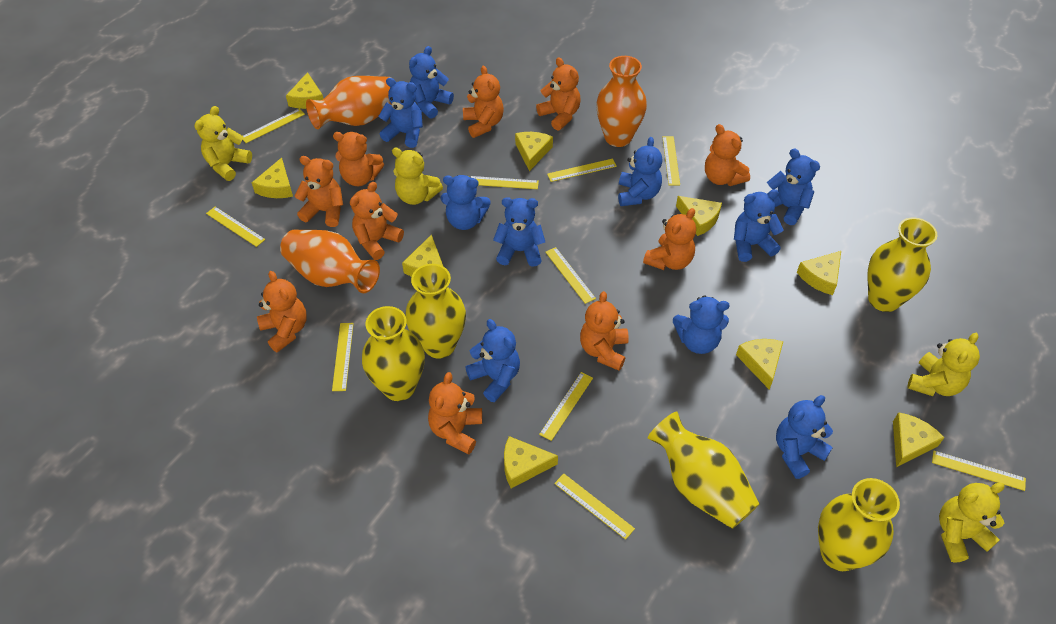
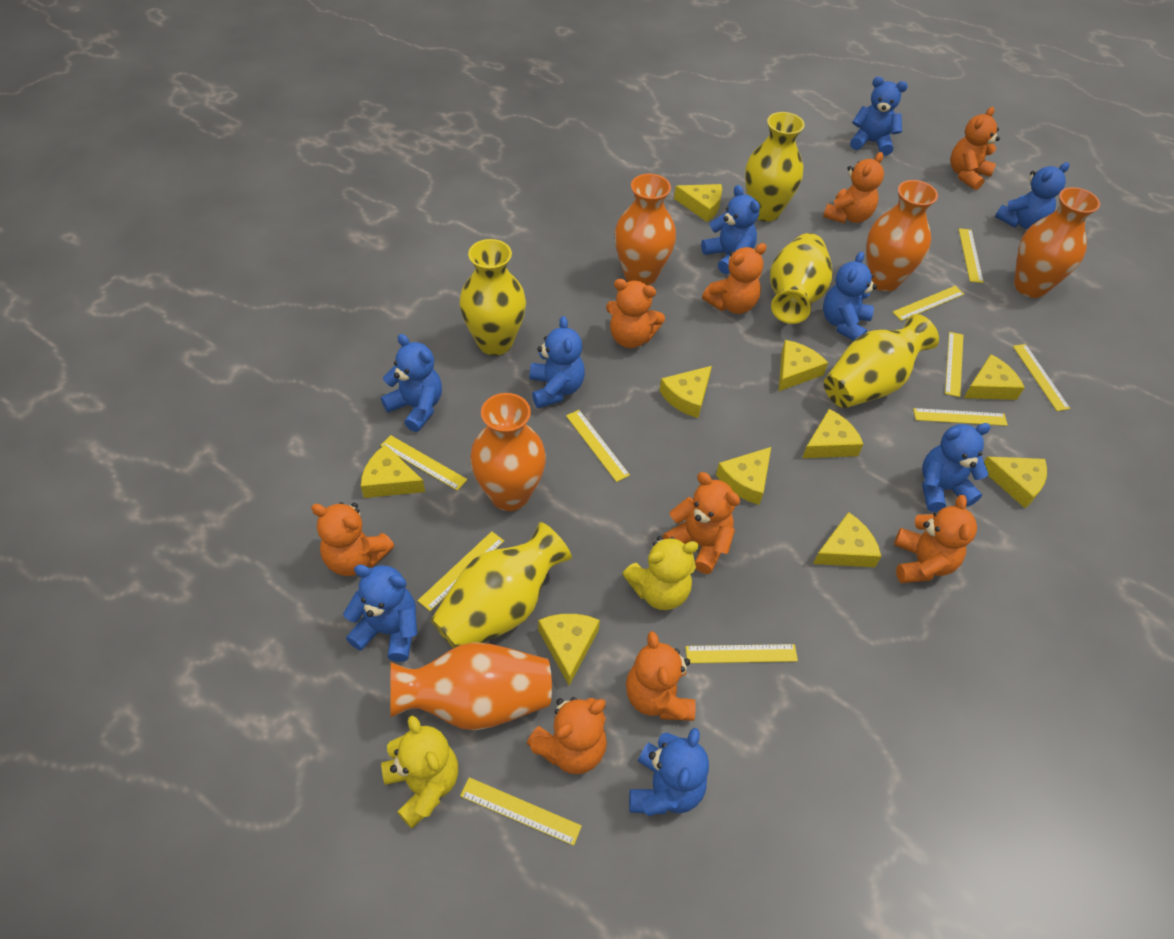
blue teddy bear: 10 -> 9
orange teddy bear: 10 -> 9
orange vase: 3 -> 5
yellow cheese: 9 -> 10
yellow teddy bear: 4 -> 2

